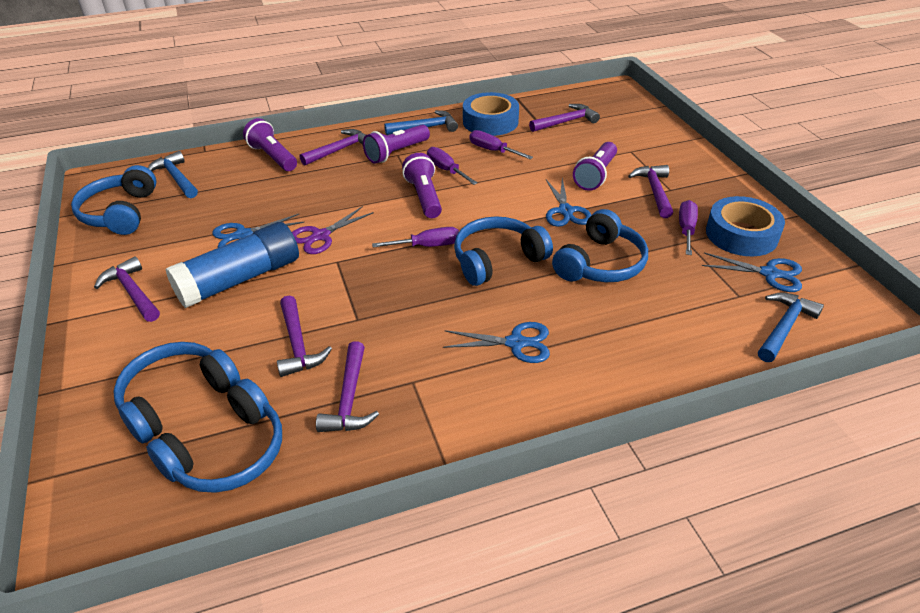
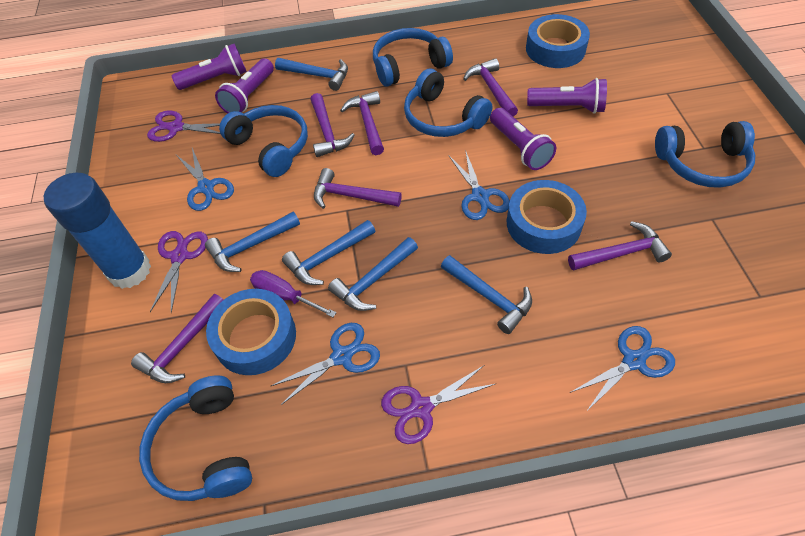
blue hammer: 3 -> 5
blue tape: 2 -> 3
purple scissors: 1 -> 3
purple screwdriver: 4 -> 1

